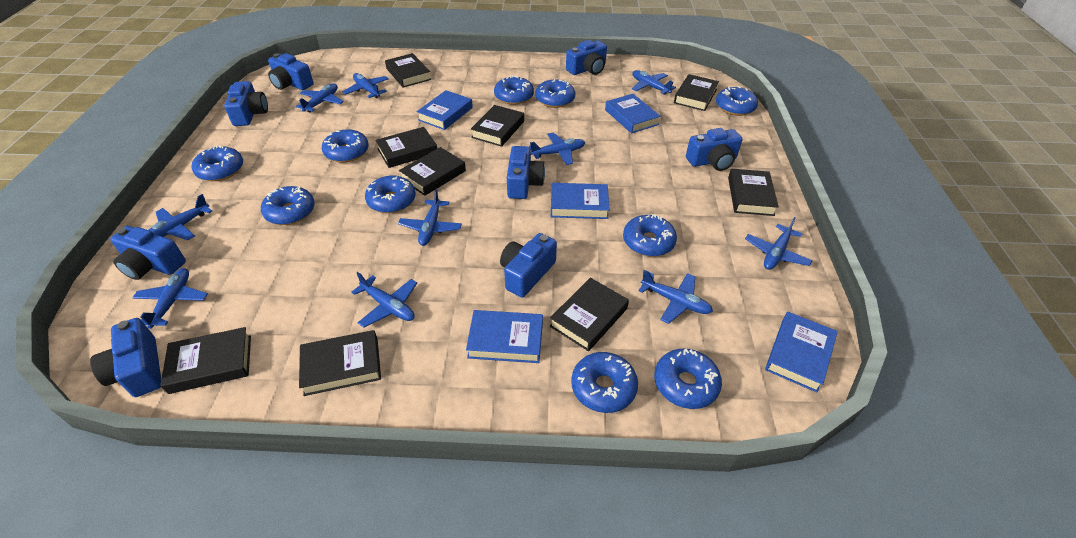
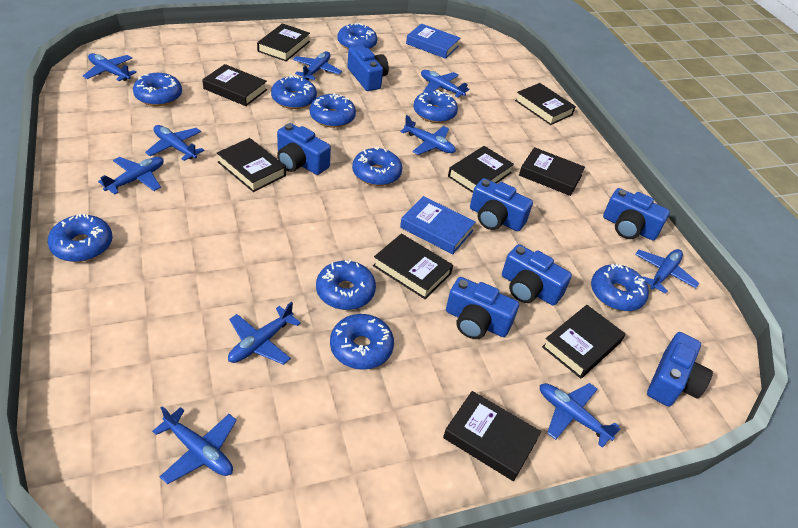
blue book: 5 -> 2
blue camera: 8 -> 7

